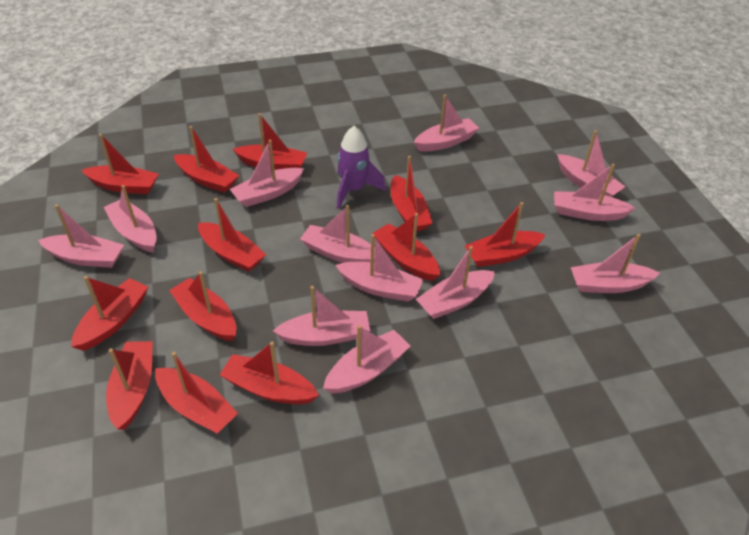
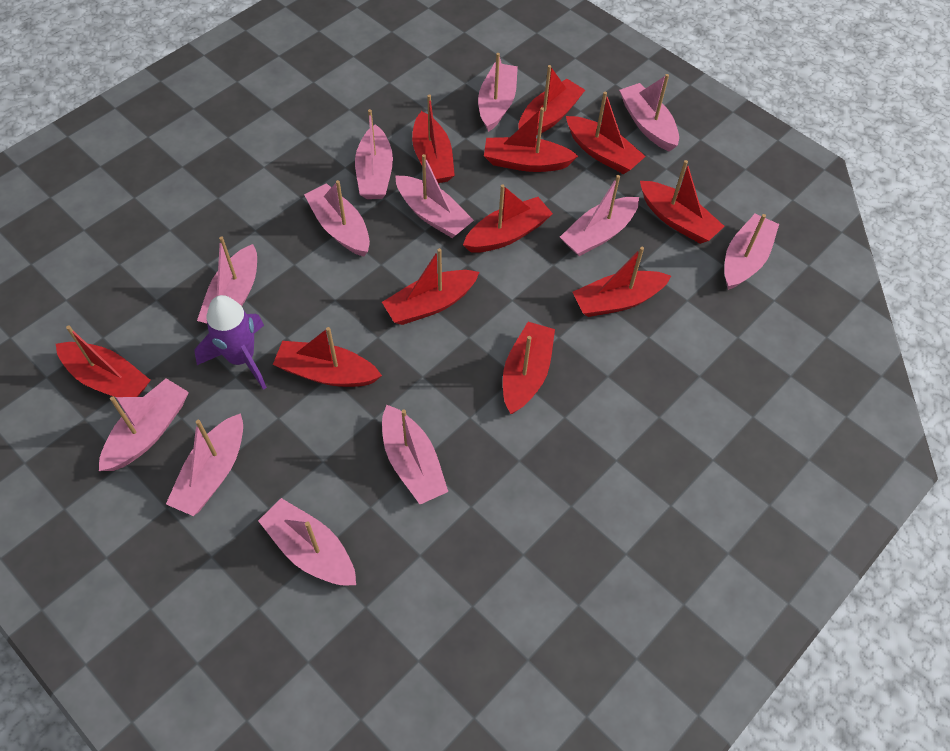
red boat: 12 -> 11

